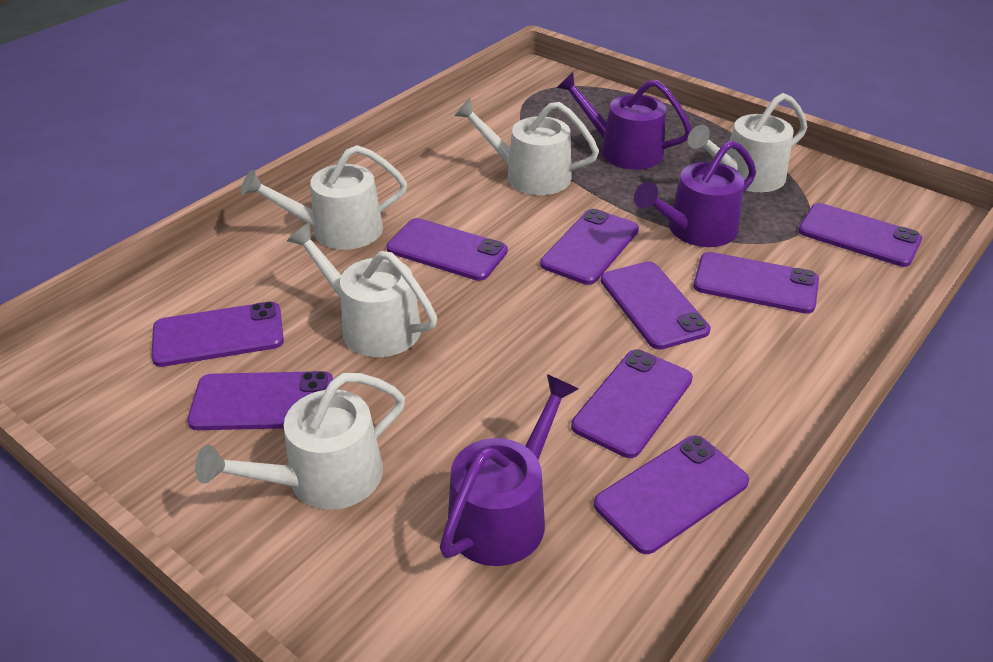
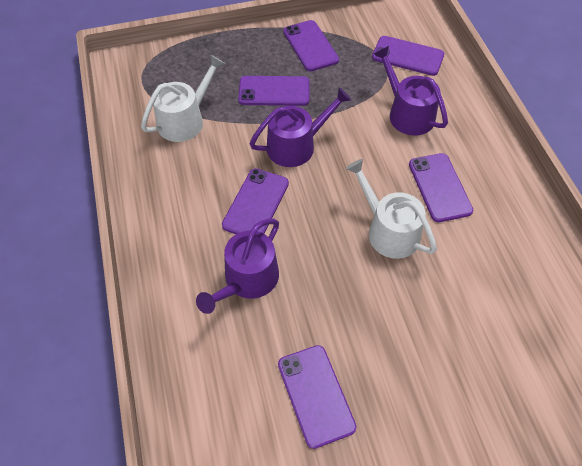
purple phone: 9 -> 6
white watering can: 5 -> 2

